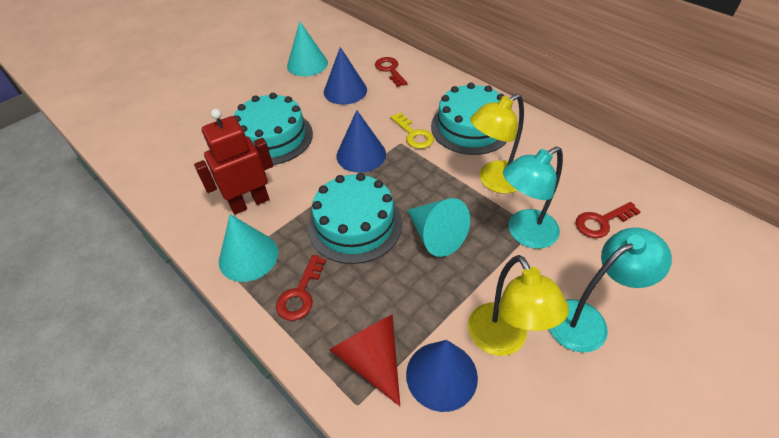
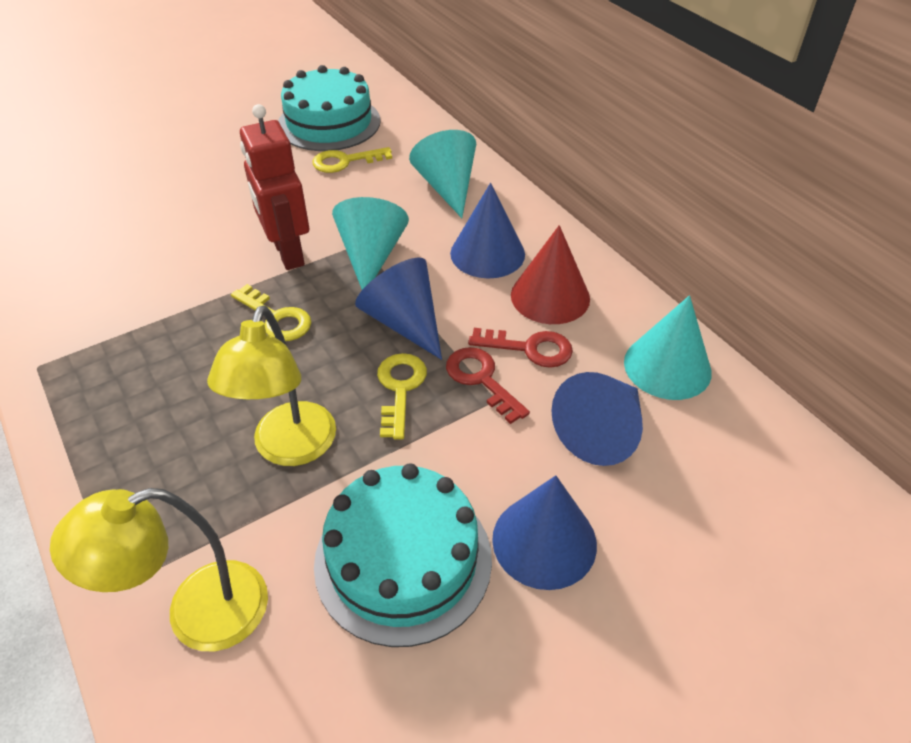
blue cone: 3 -> 4
red key: 3 -> 2
turquoise cake: 3 -> 2
turquoise lamp: 2 -> 0
yellow key: 1 -> 3

